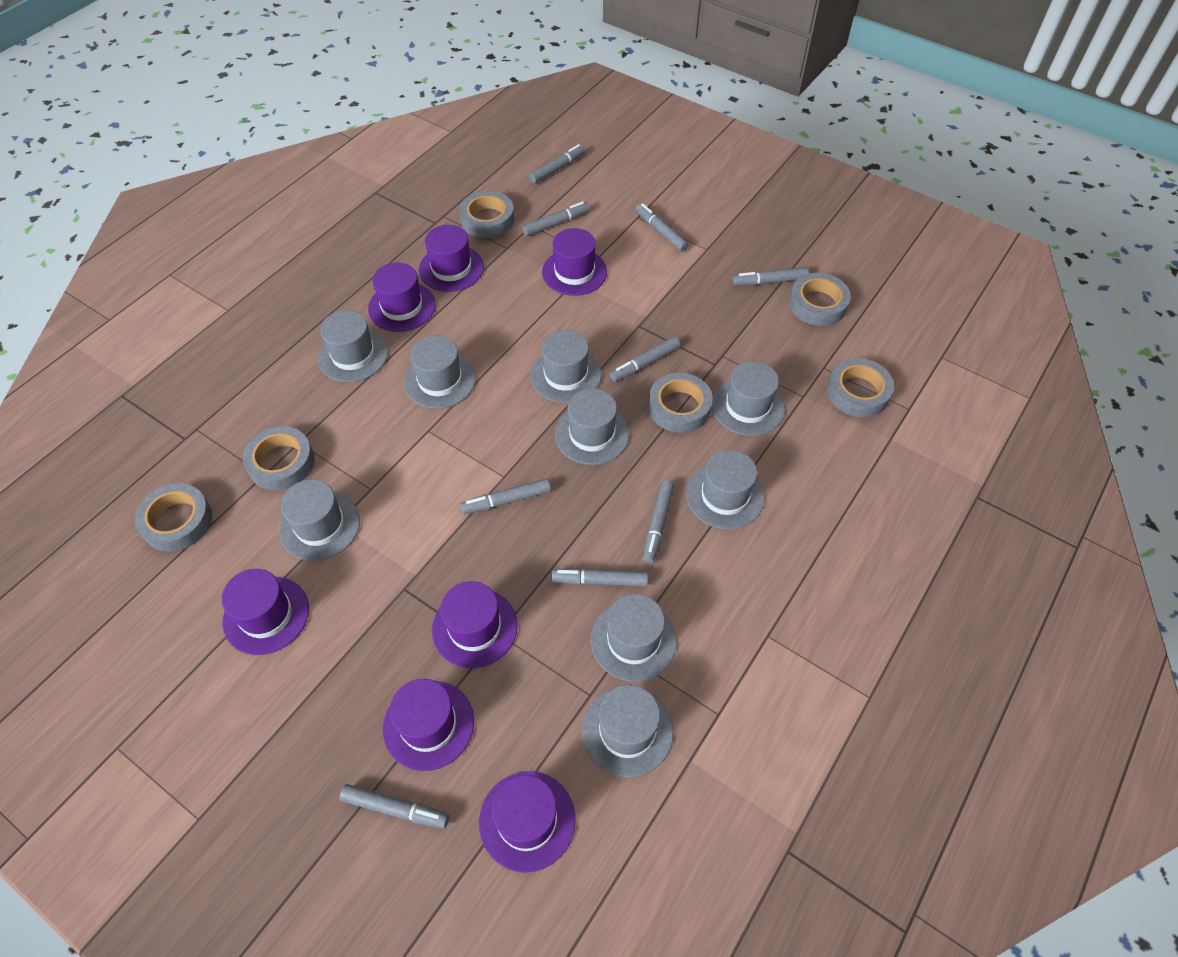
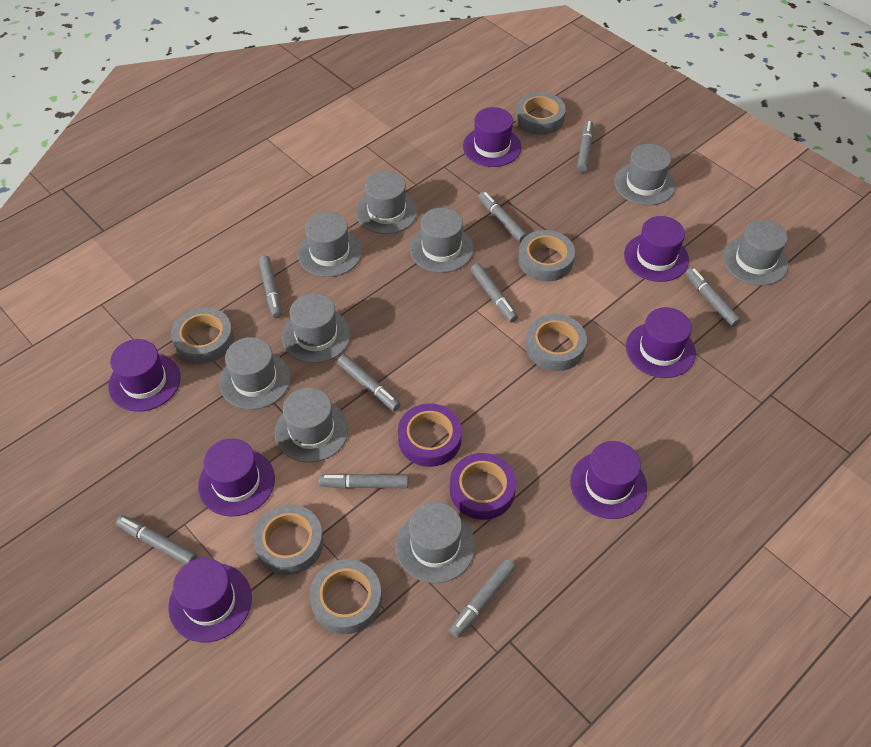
purple tape: 0 -> 2

